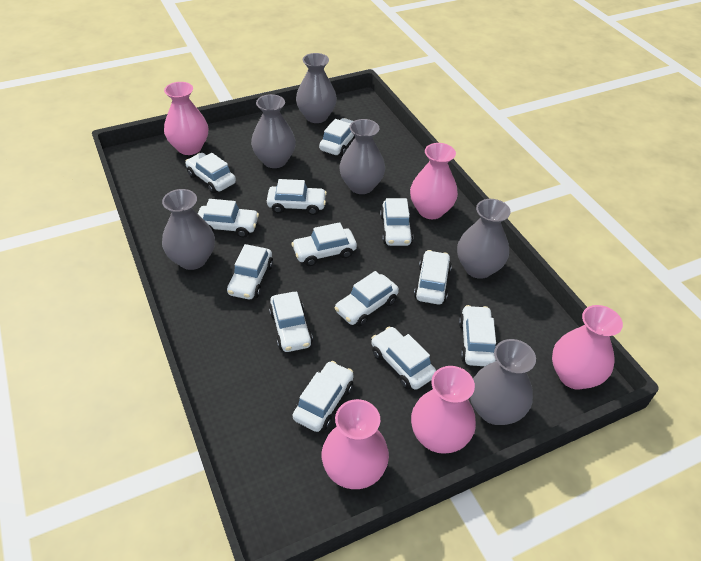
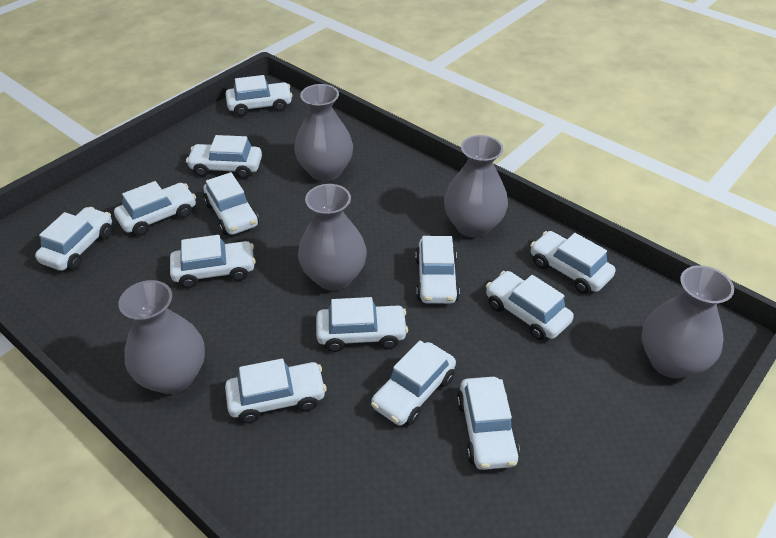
grey vase: 6 -> 5
pink vase: 5 -> 0

